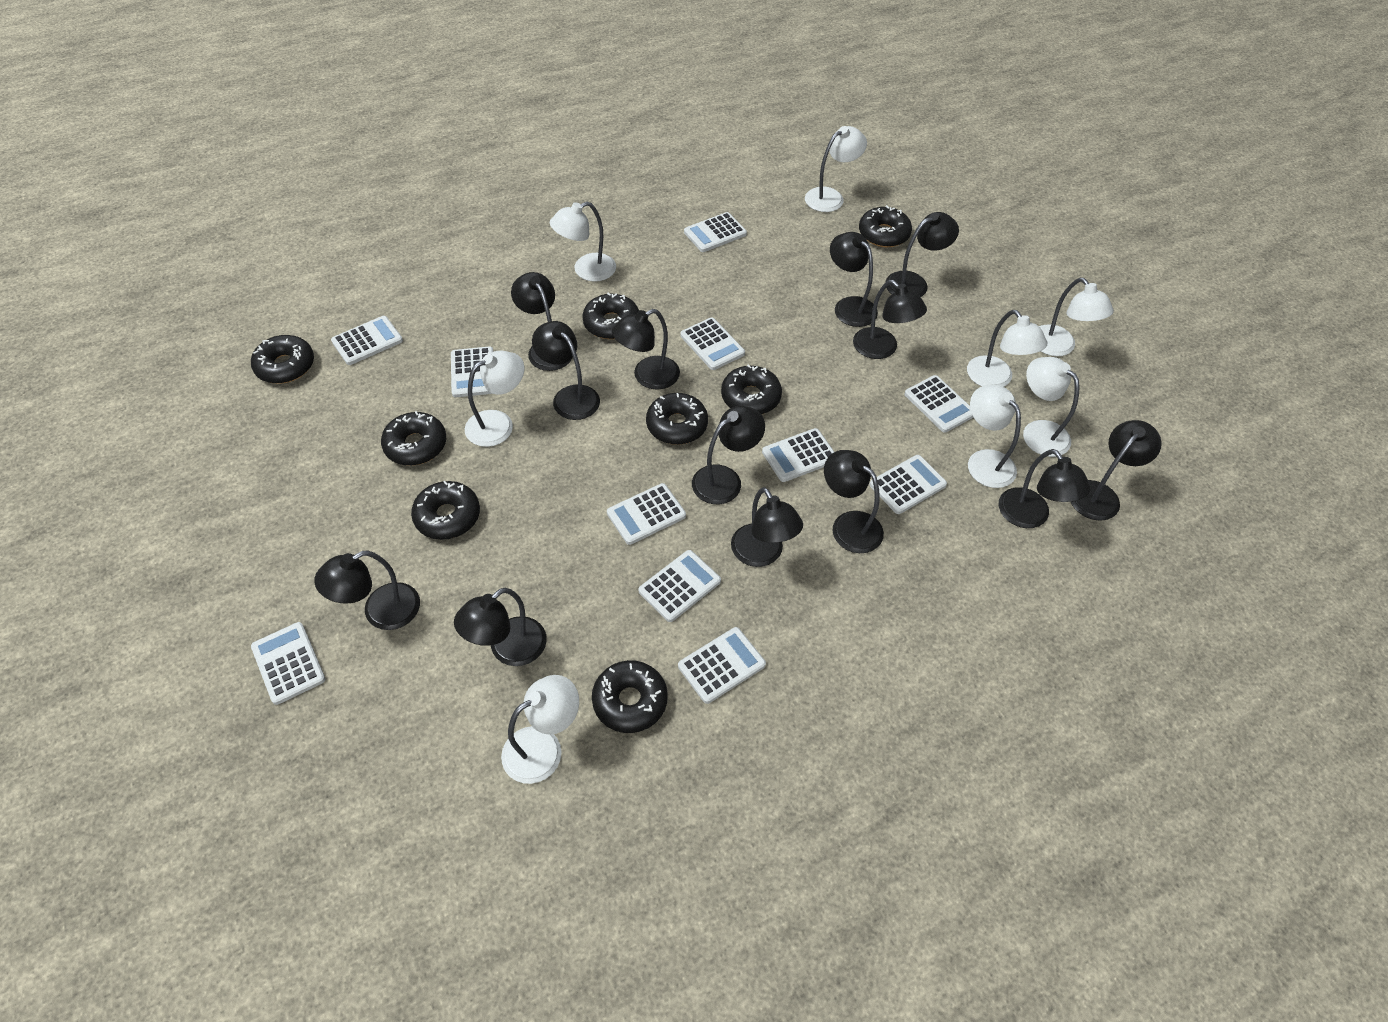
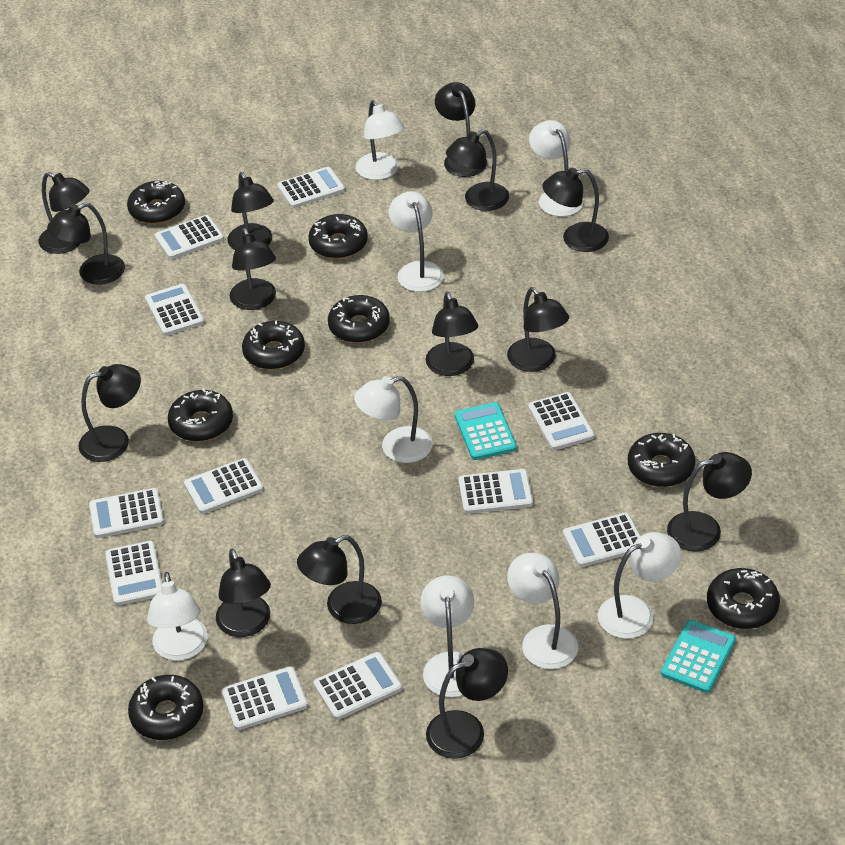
black lamp: 13 -> 14
turquoise calculator: 0 -> 2

